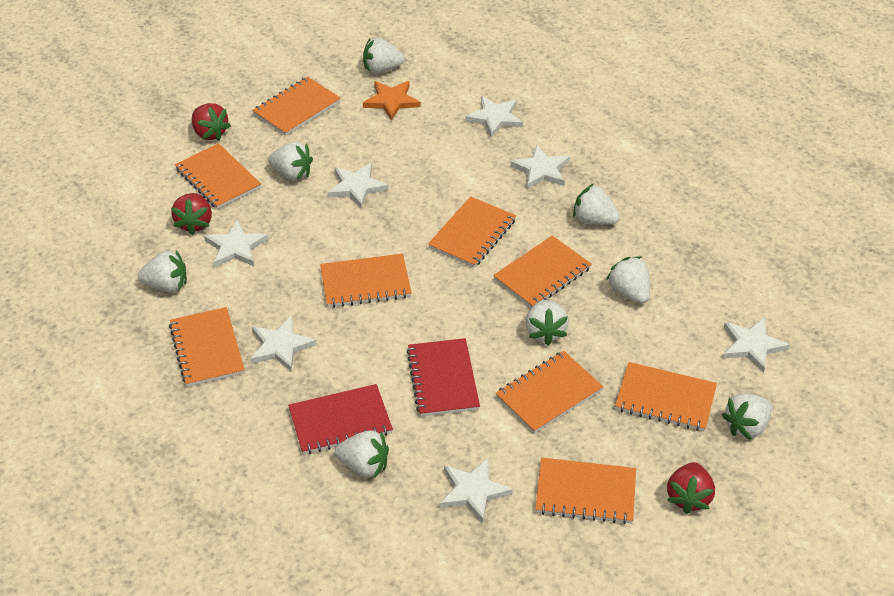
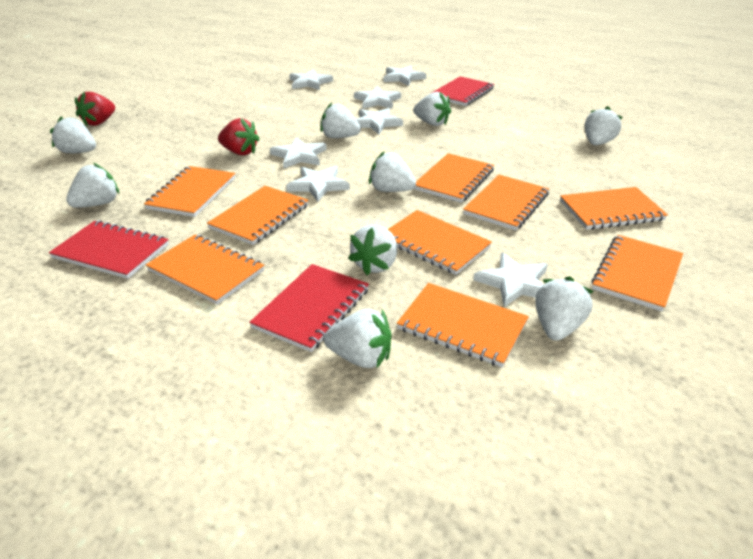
orange star: 1 -> 0
red notebook: 2 -> 3
red strawberry: 3 -> 2
white strawberry: 8 -> 9

